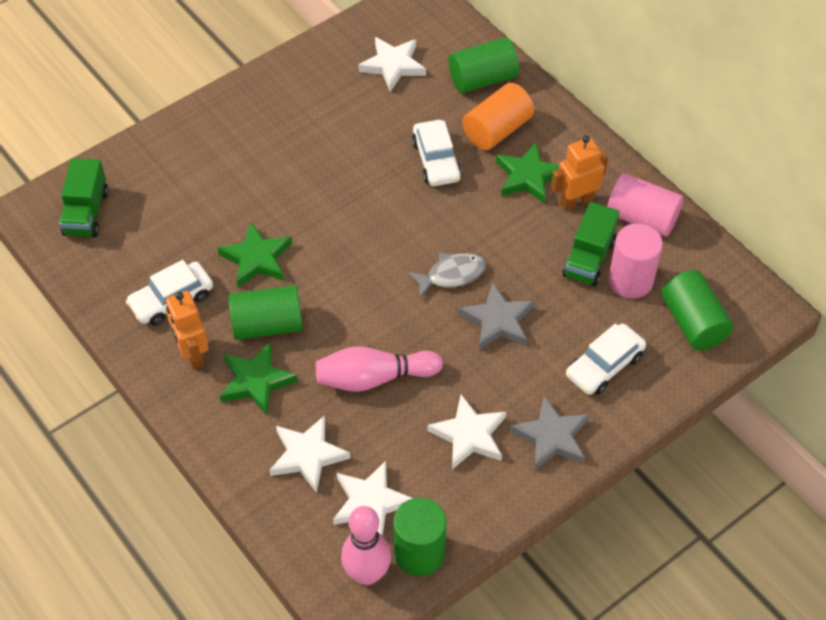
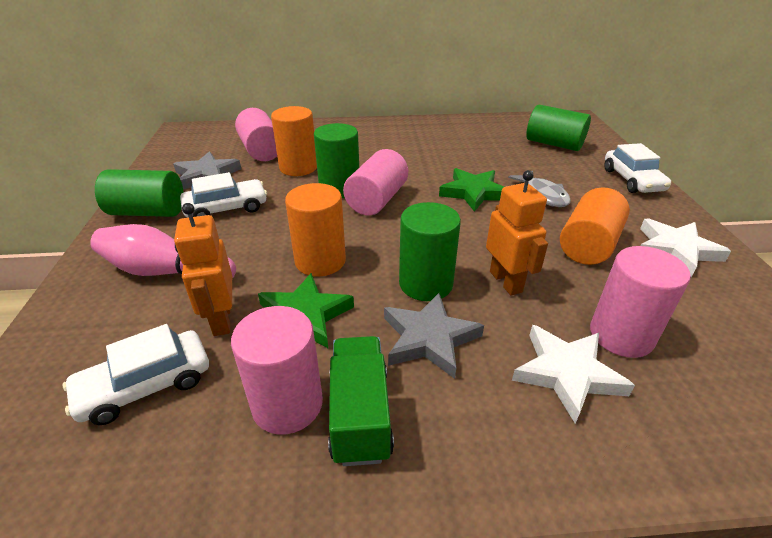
green star: 3 -> 2
green truck: 2 -> 1
orange cylinder: 1 -> 3
pink bowling pin: 2 -> 1
pink cylinder: 2 -> 4
white star: 4 -> 2

